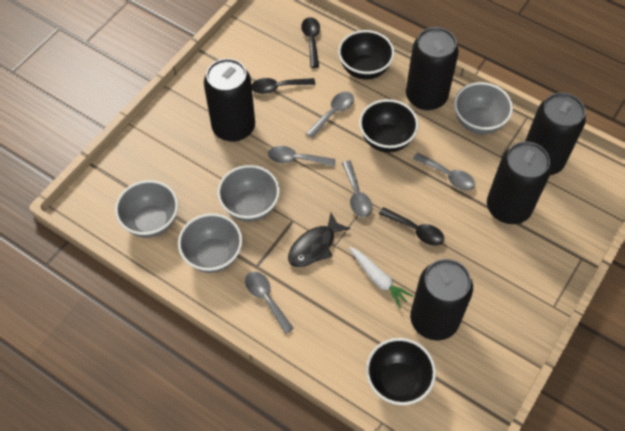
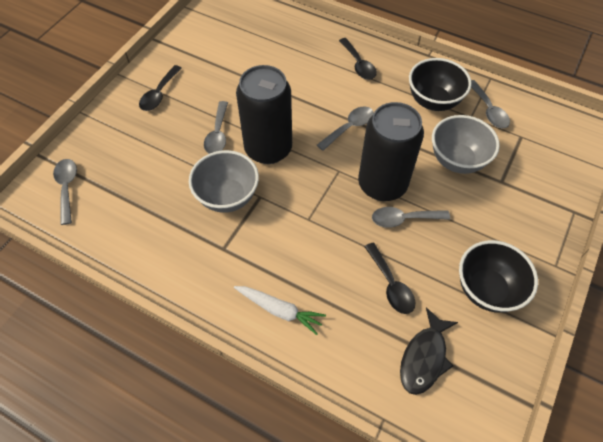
black bowl: 3 -> 2
black can: 5 -> 2
grey bowl: 4 -> 2

